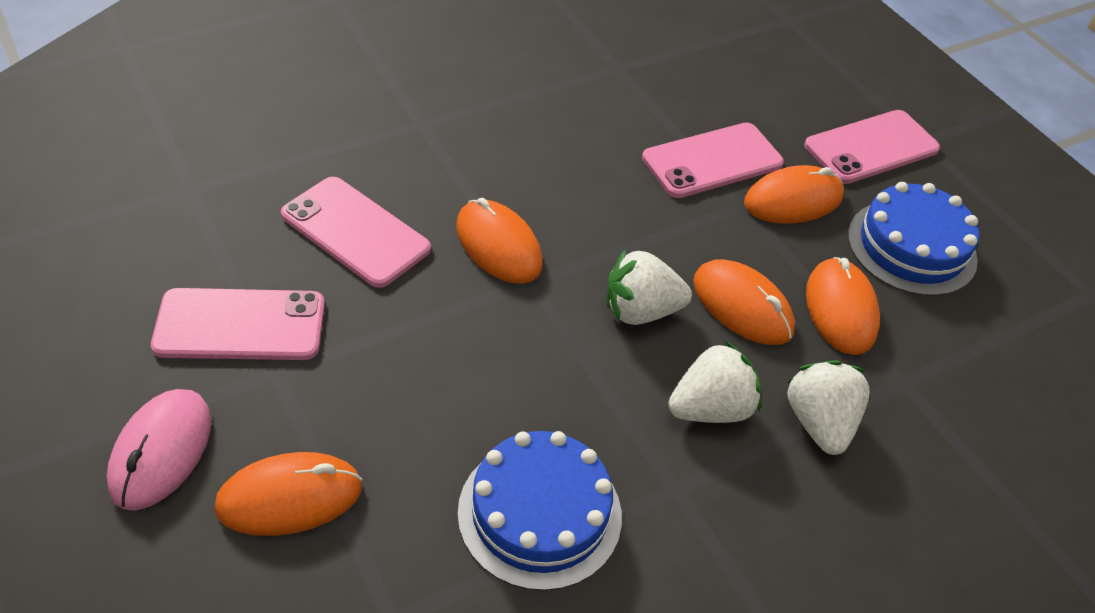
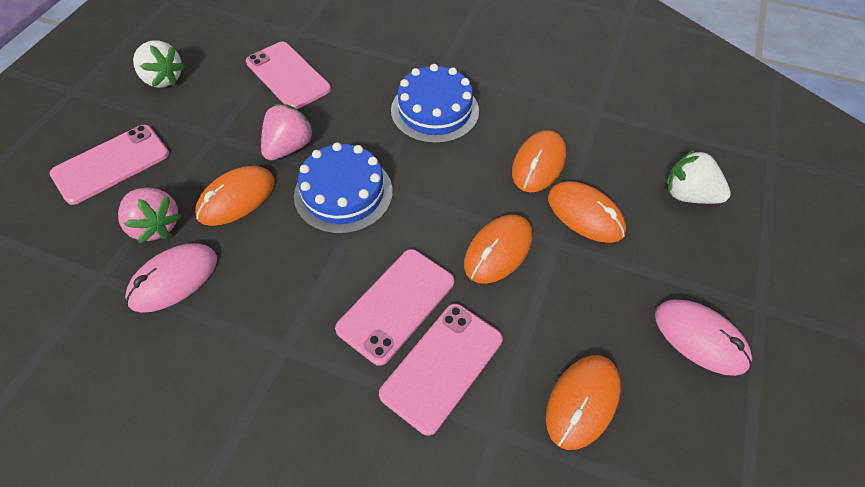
pink mouse: 1 -> 2
pink strawberry: 0 -> 2
white strawberry: 3 -> 2

